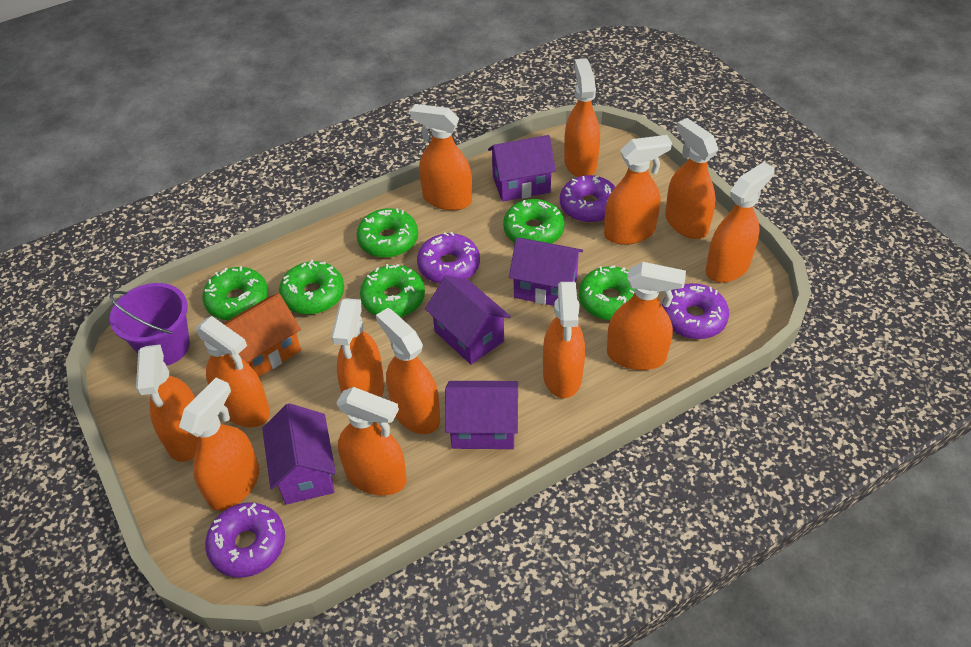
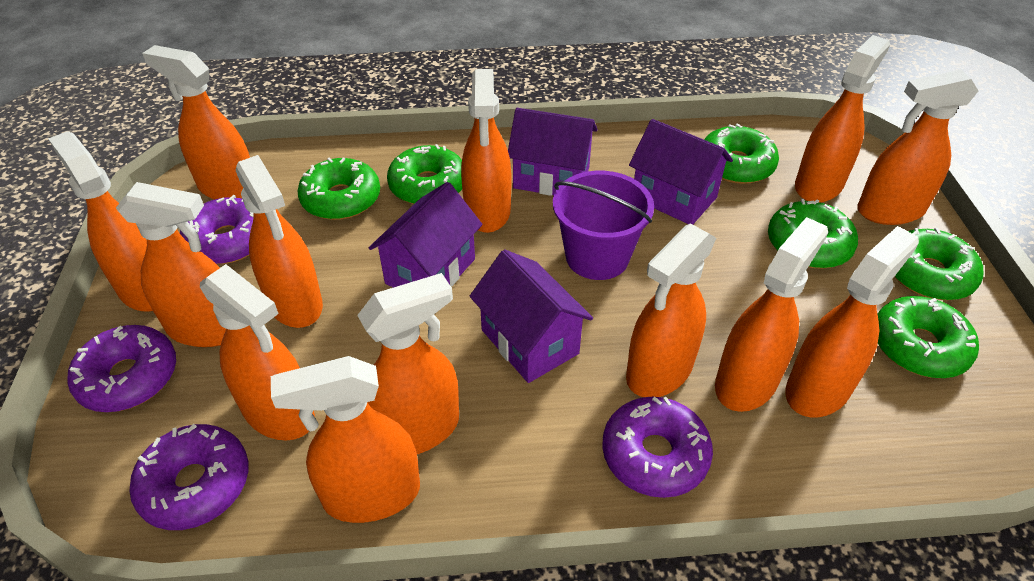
orange house: 1 -> 0
purple house: 5 -> 4

